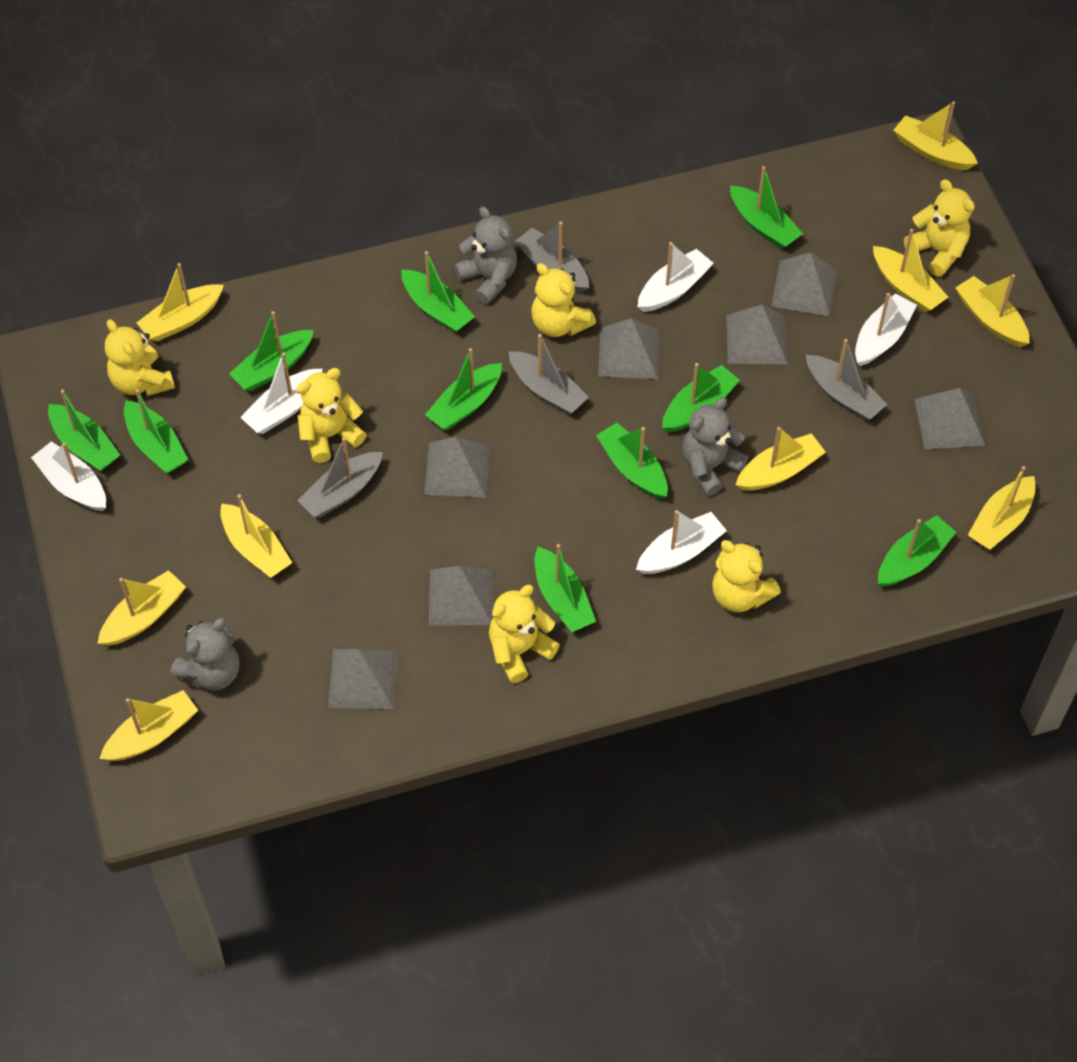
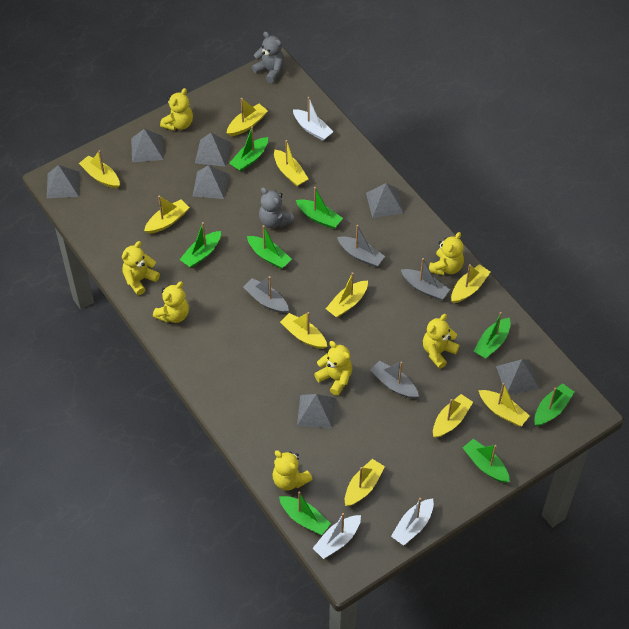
green boat: 10 -> 8
grey teddy bear: 3 -> 2
white boat: 5 -> 3
yellow boat: 9 -> 10
yellow teddy bear: 6 -> 7

